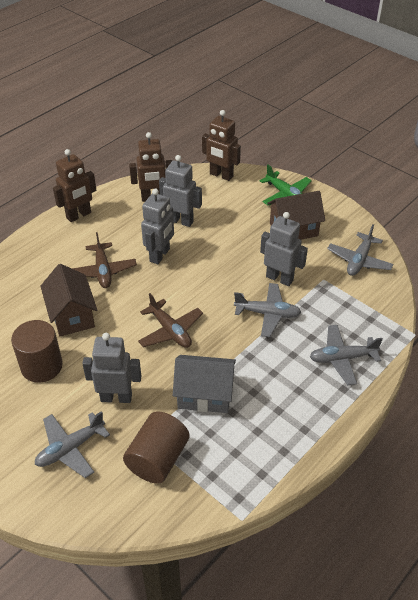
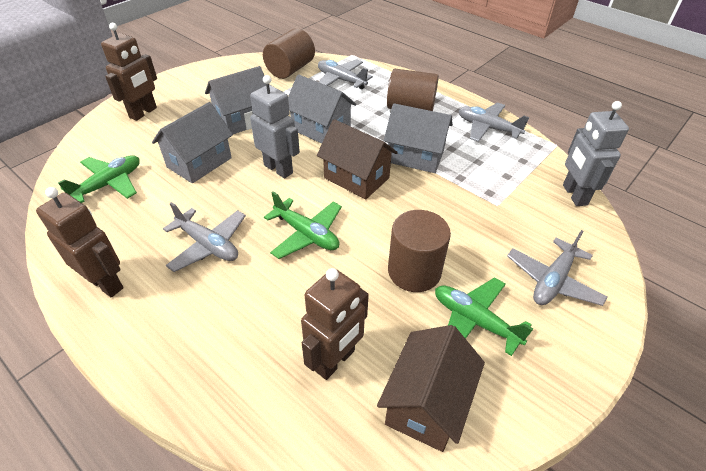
brown cylinder: 2 -> 3
brown plane: 2 -> 0
green plane: 1 -> 3
grey house: 1 -> 4
grey robot: 4 -> 2

